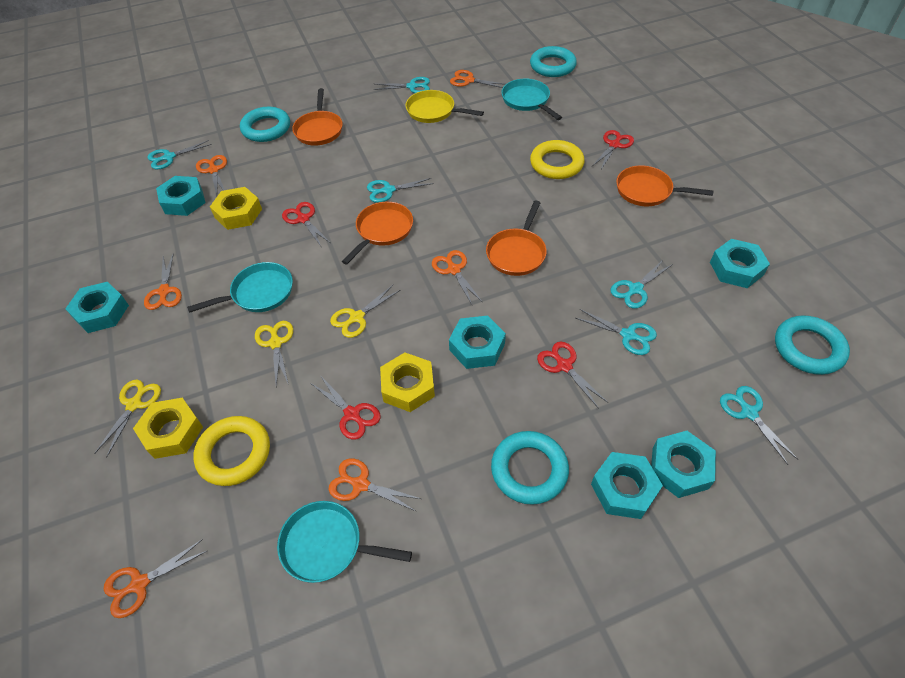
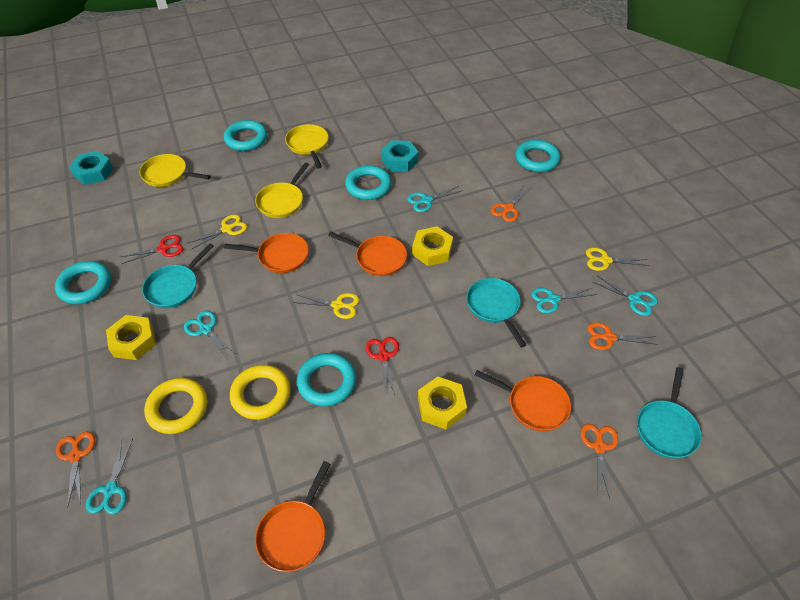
orange scissors: 6 -> 4
red scissors: 4 -> 2
turquoise nut: 6 -> 2
turquoise ring: 4 -> 5
turquoise scissors: 6 -> 5
yellow pan: 1 -> 3

